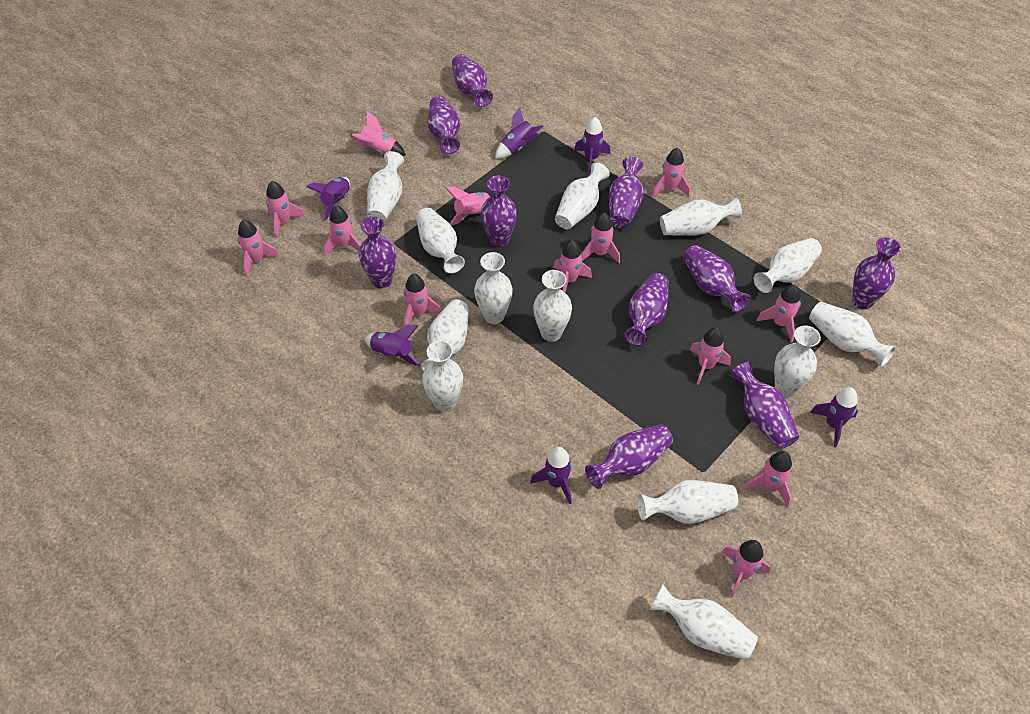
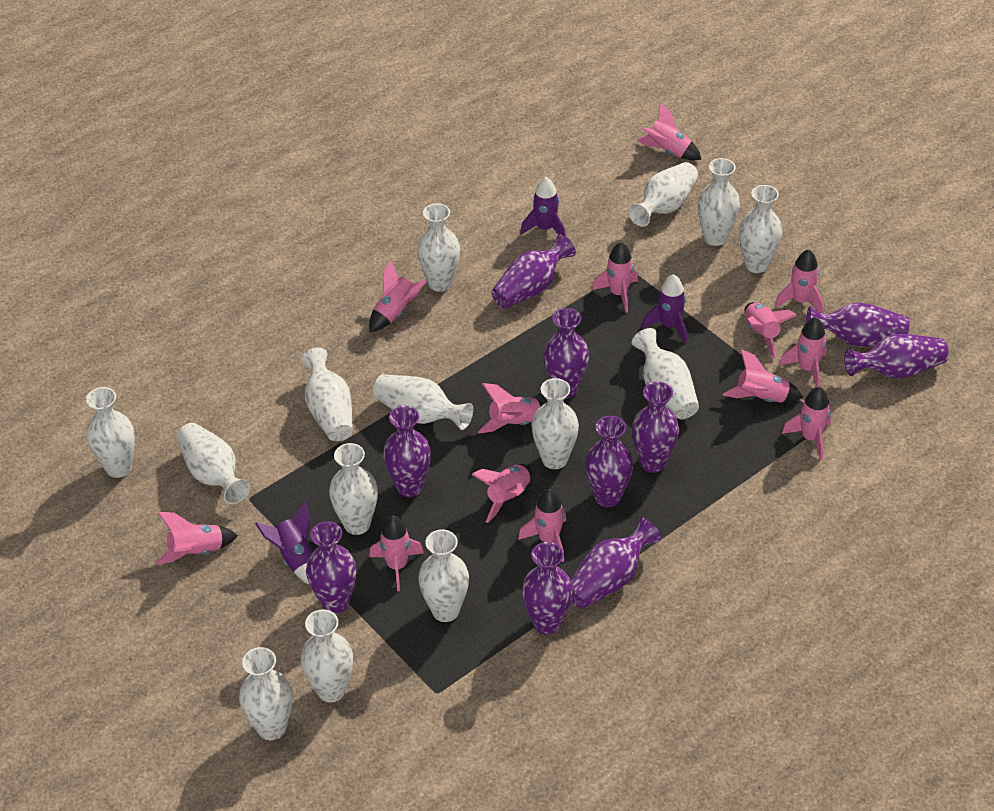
purple rocket: 6 -> 3
white vase: 13 -> 14

